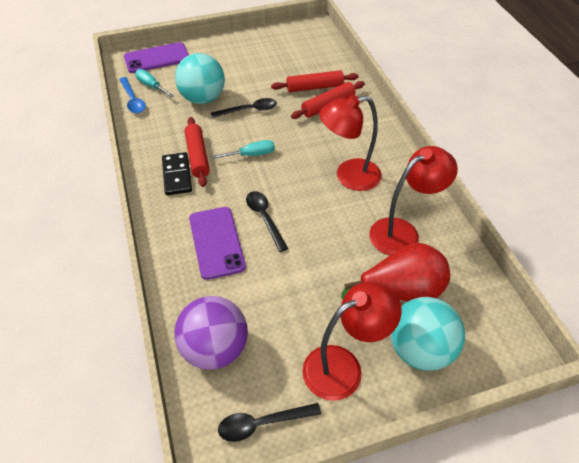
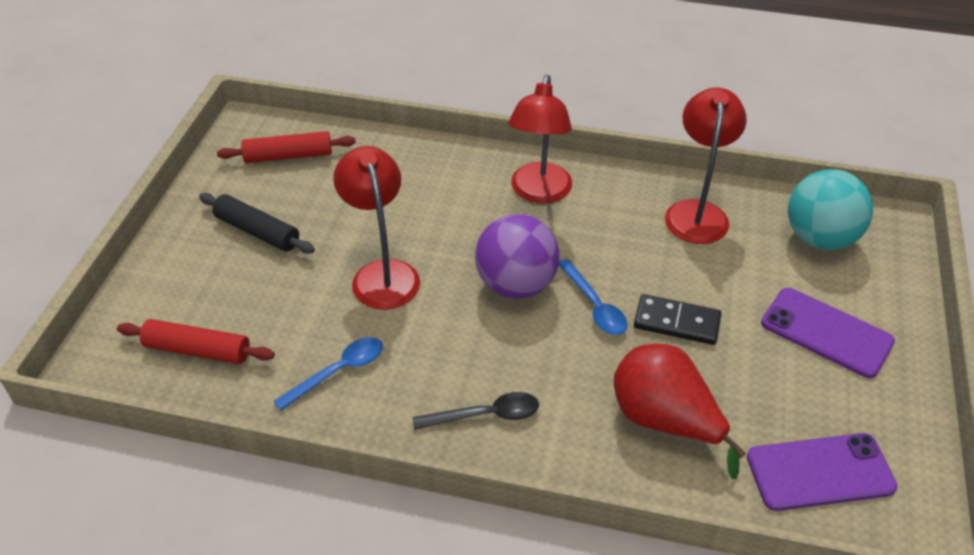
black rolling pin: 0 -> 1
black spoon: 3 -> 1
blue spoon: 1 -> 2
red rolling pin: 3 -> 2
turquoise ball: 2 -> 1
turquoise screwdriver: 2 -> 0

